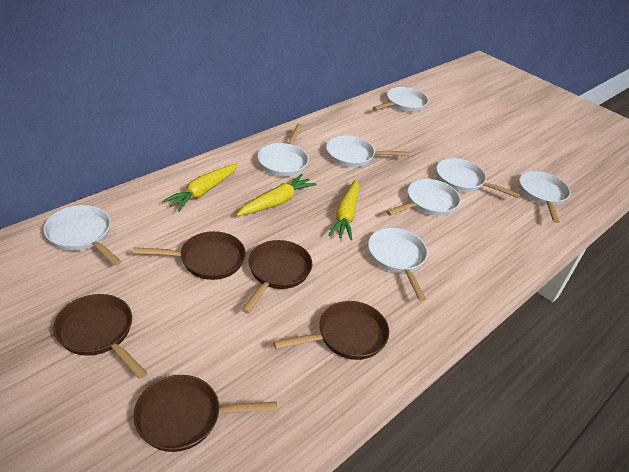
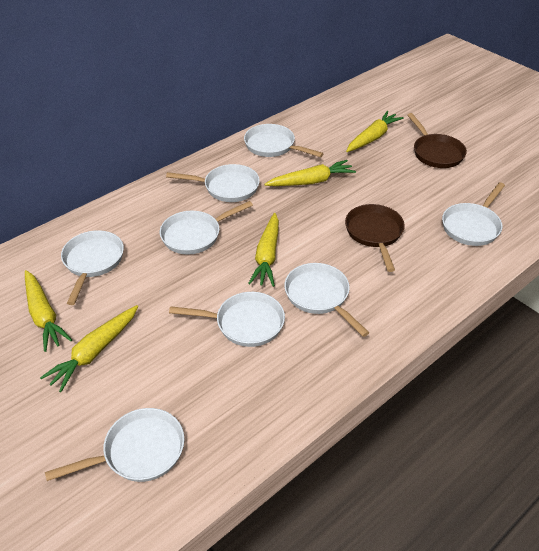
brown pan: 5 -> 2
yellow carrot: 3 -> 5

